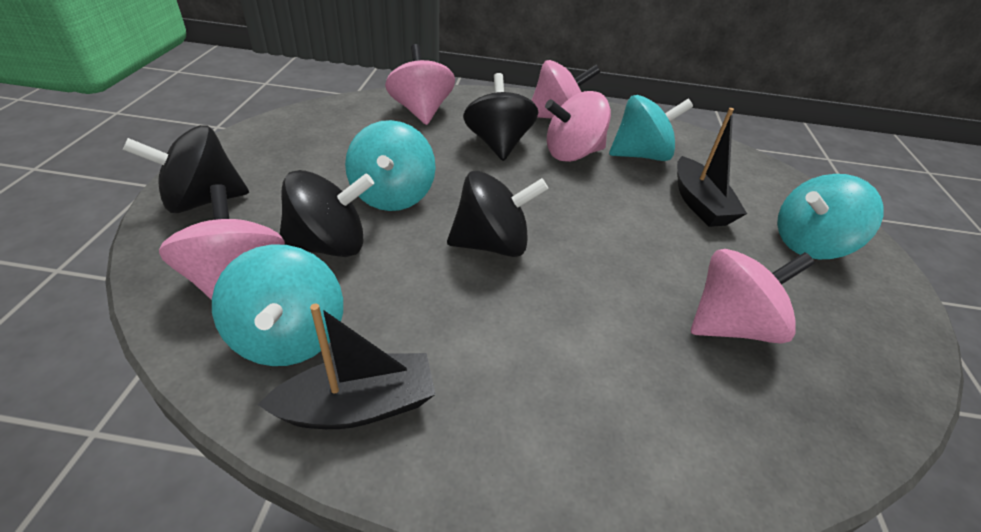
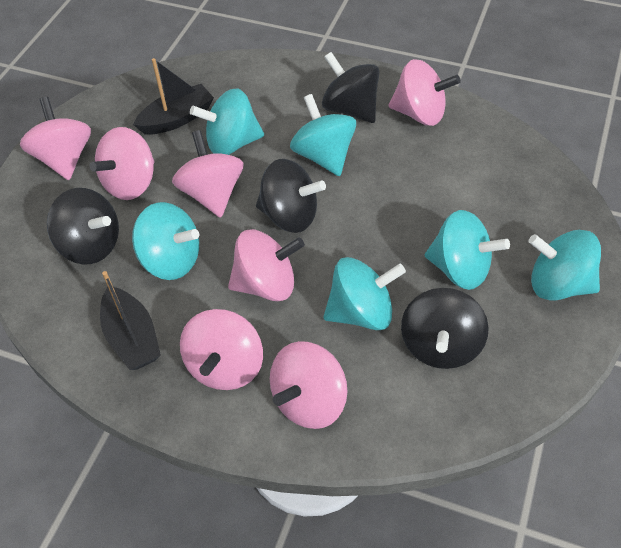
pink spinning top: 5 -> 7
turquoise spinning top: 4 -> 6

